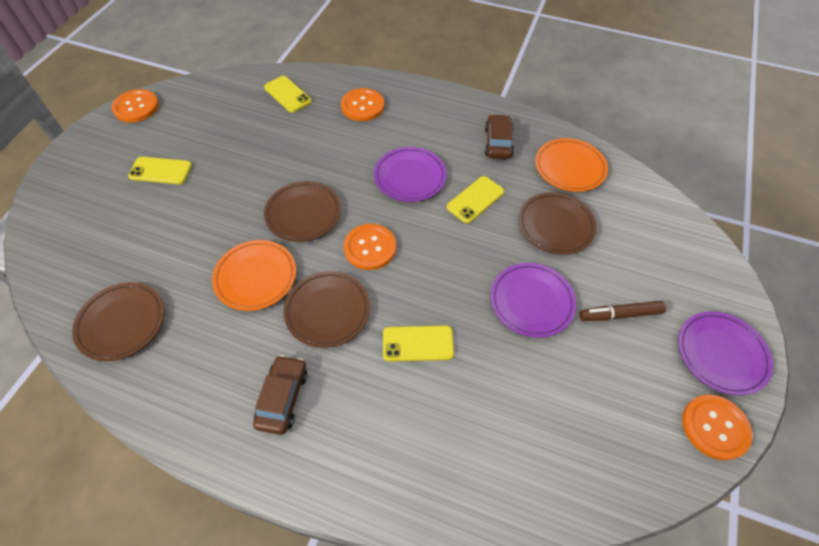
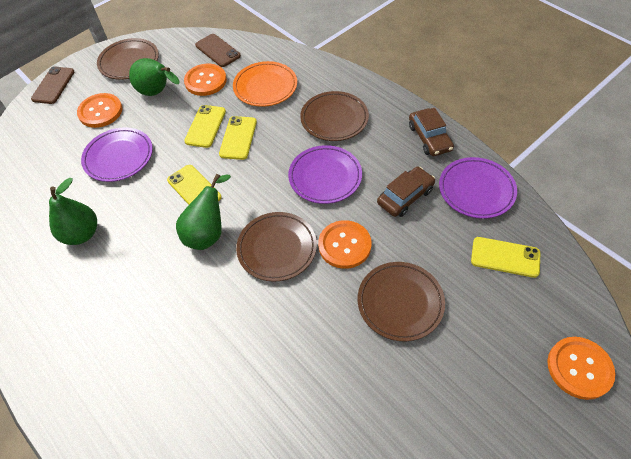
brown marker: 1 -> 0
brown phone: 0 -> 2
green pear: 0 -> 3
orange plate: 2 -> 1

